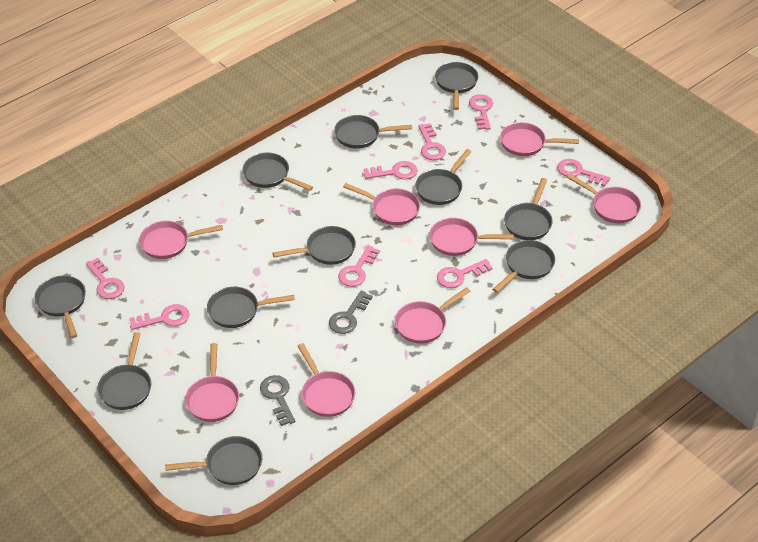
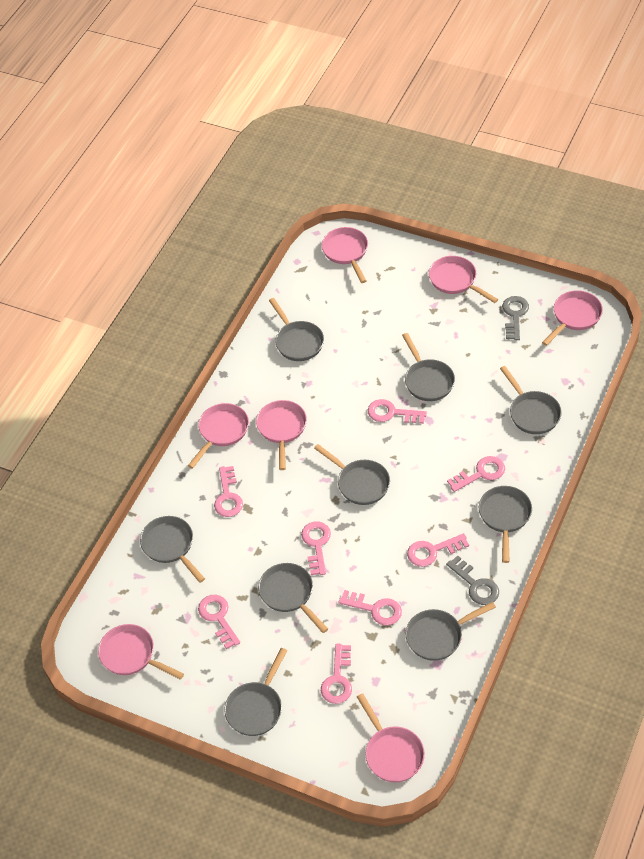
grey pan: 11 -> 9
pink pan: 8 -> 7

